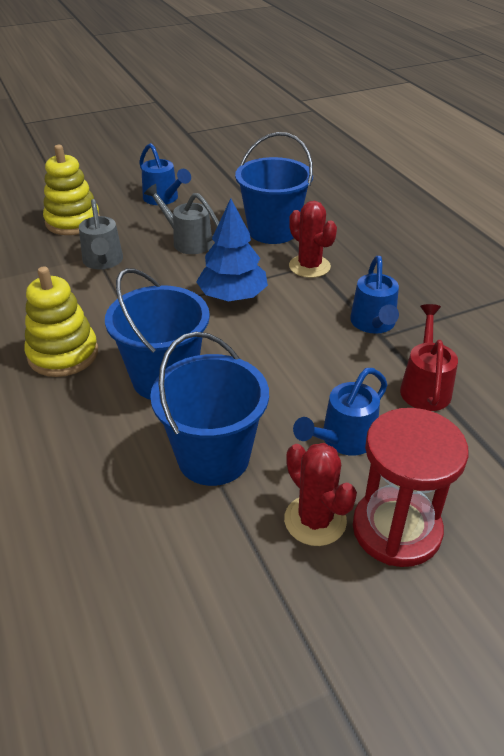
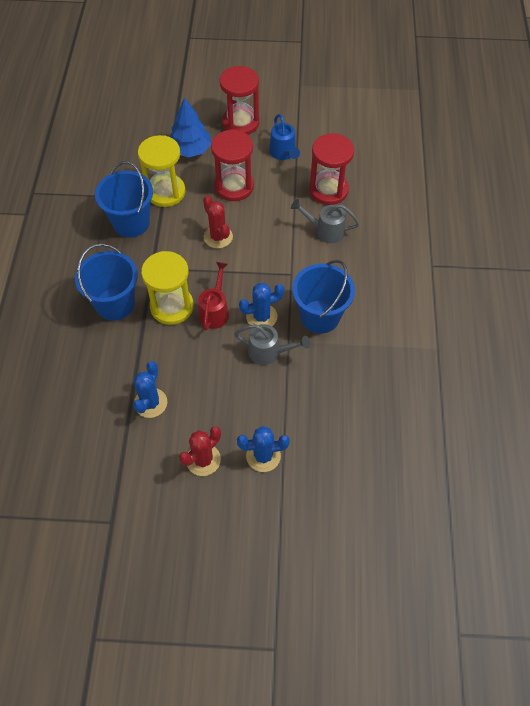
blue cactus: 0 -> 3
blue watering can: 3 -> 1
red hourglass: 1 -> 3
yellow hourglass: 0 -> 2
yellow stacking toy: 2 -> 0

